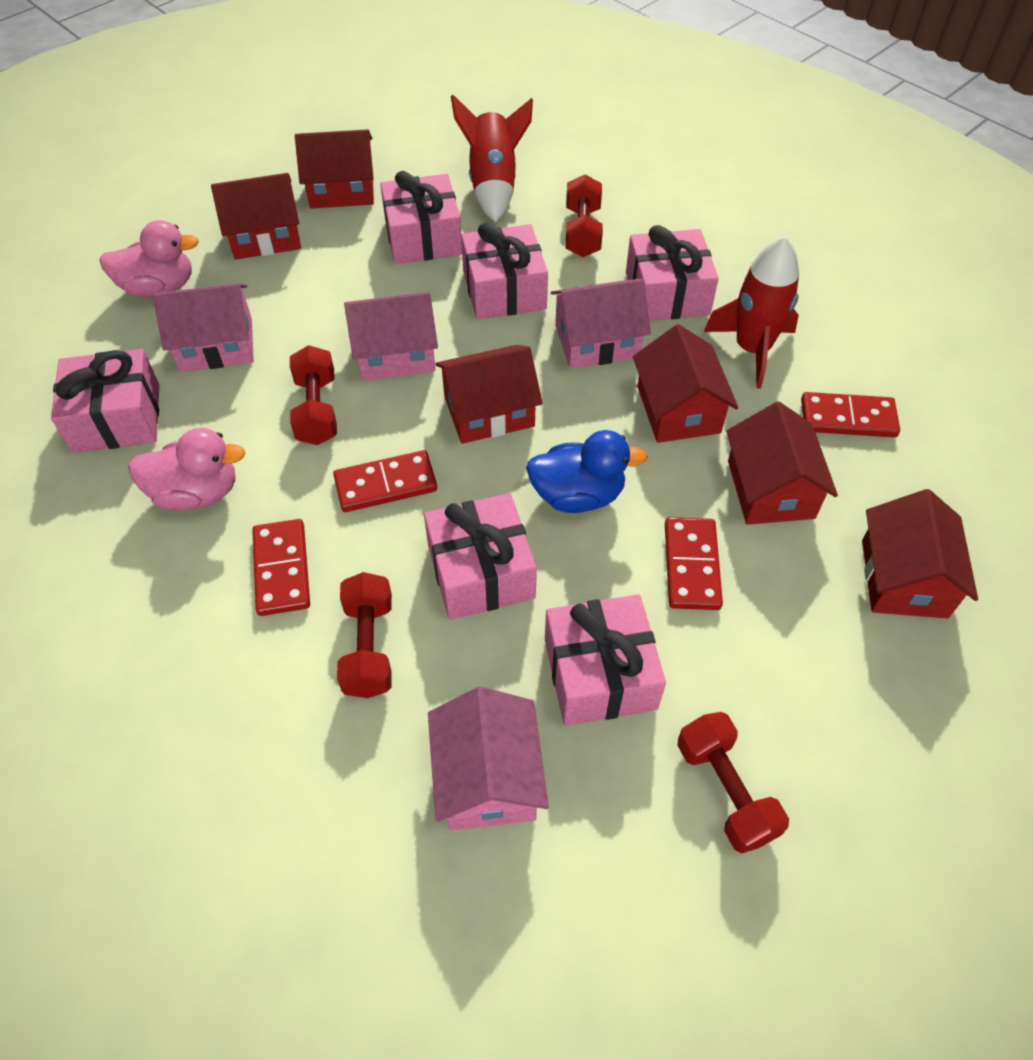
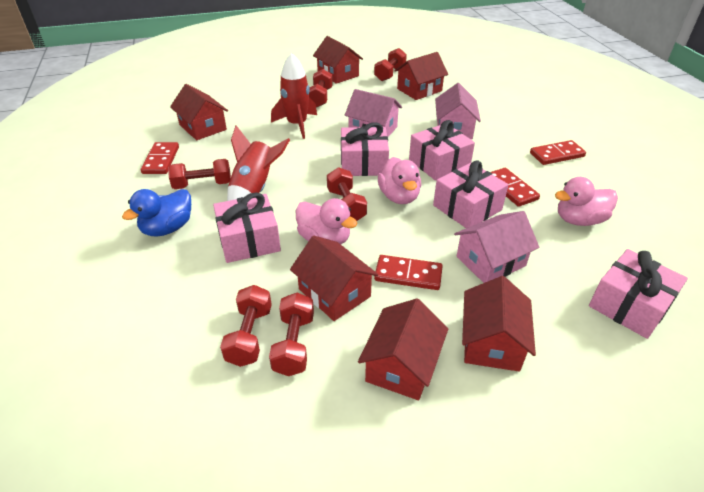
pink duck: 2 -> 3
pink gift: 6 -> 5
pink house: 4 -> 3
red dumbbell: 4 -> 6

